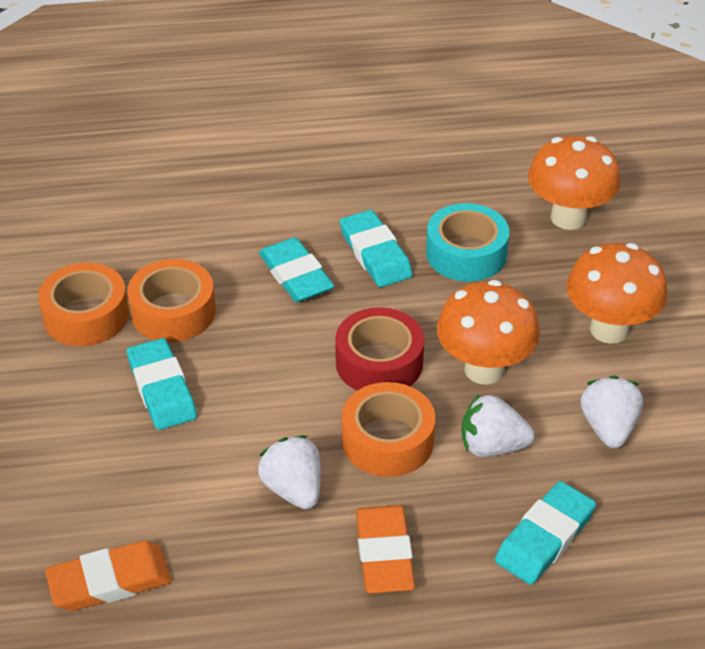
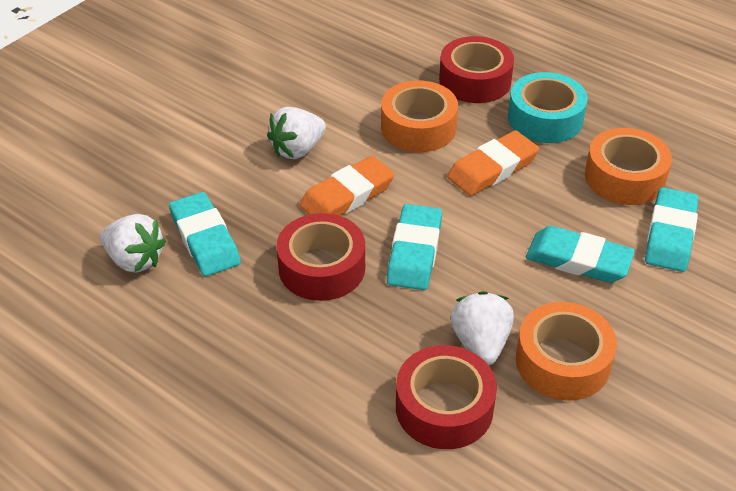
orange mushroom: 3 -> 0
red tape: 1 -> 3

